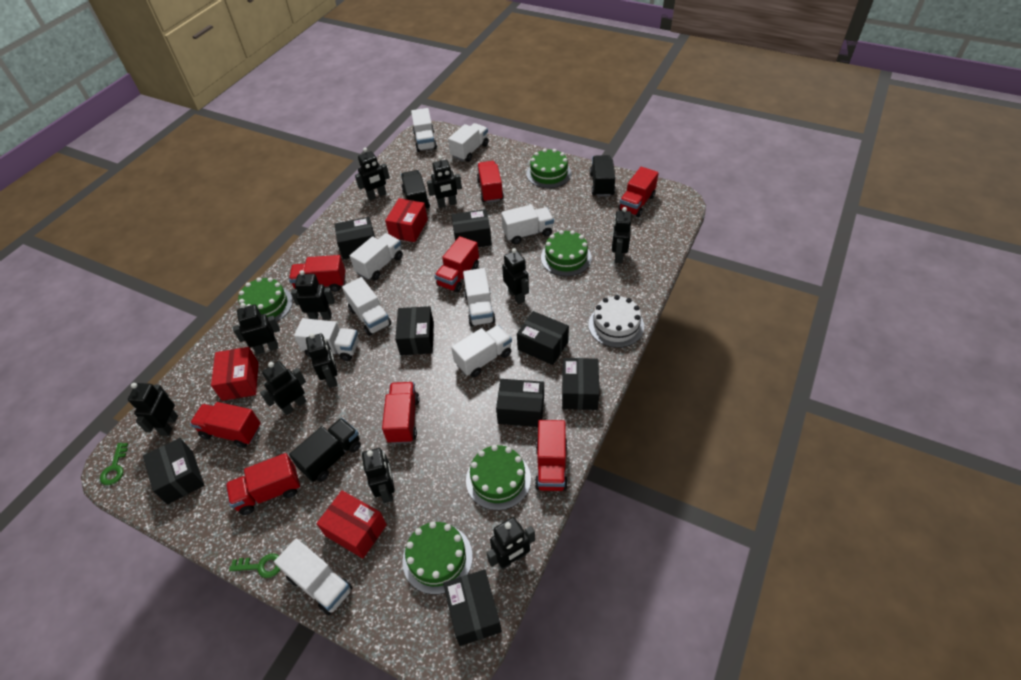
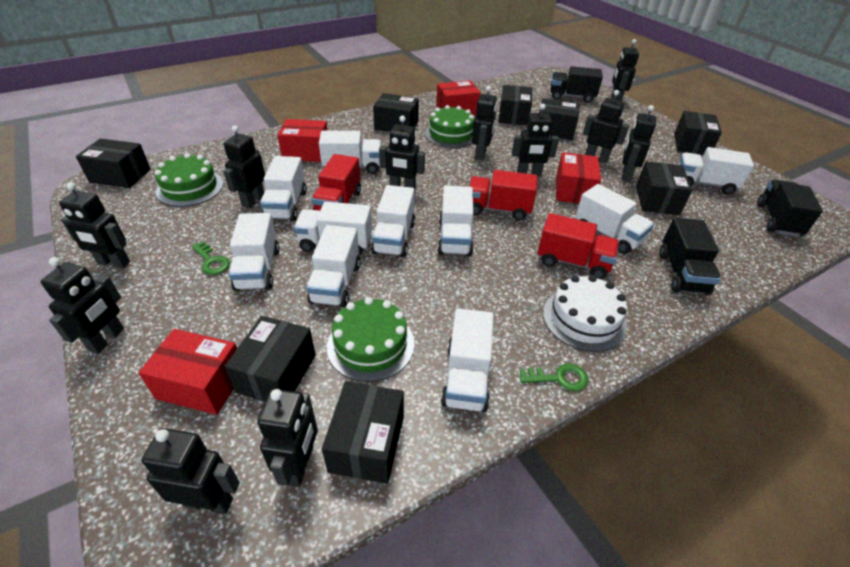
green cake: 5 -> 3
red box: 3 -> 4
red truck: 8 -> 3
white truck: 9 -> 10

